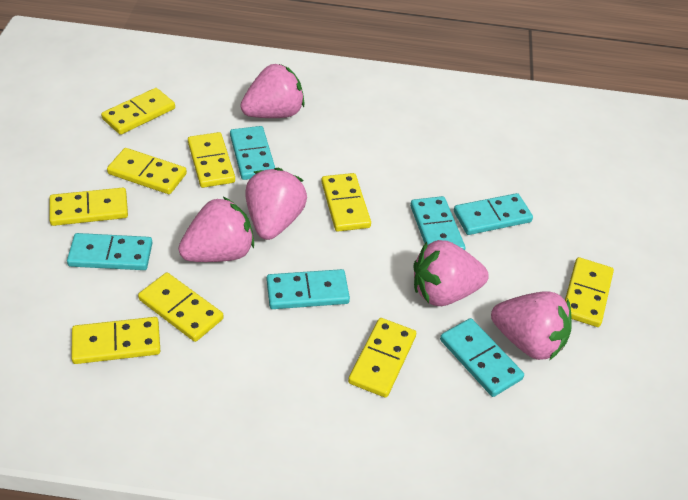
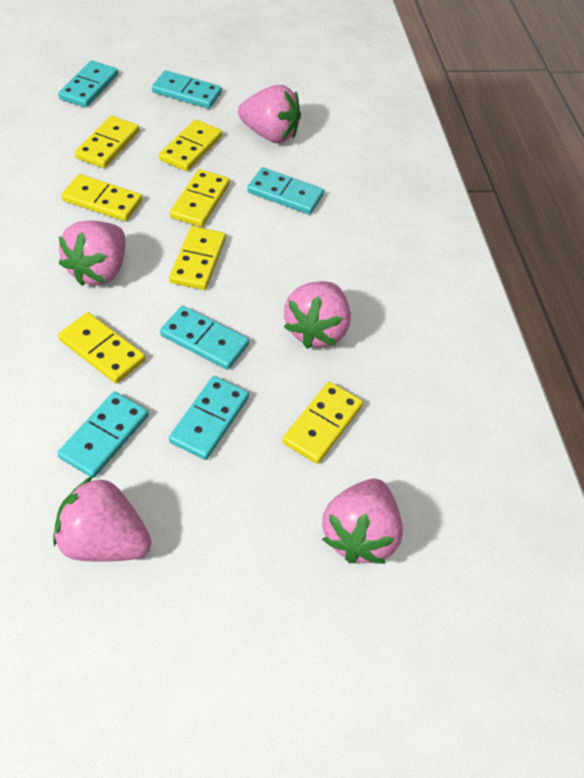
yellow domino: 9 -> 7

